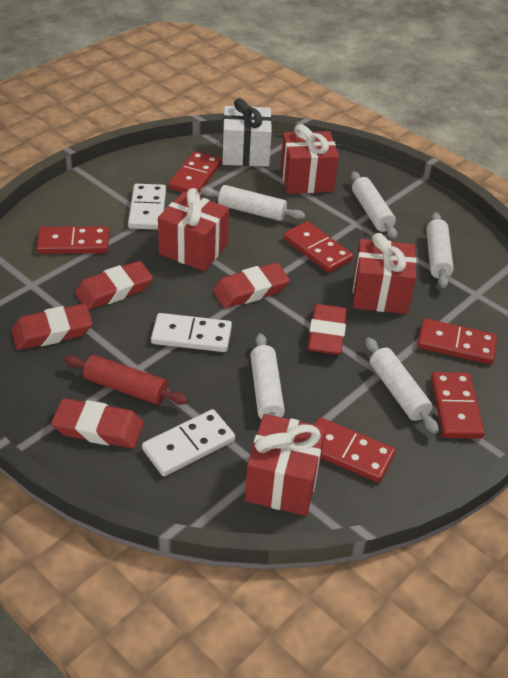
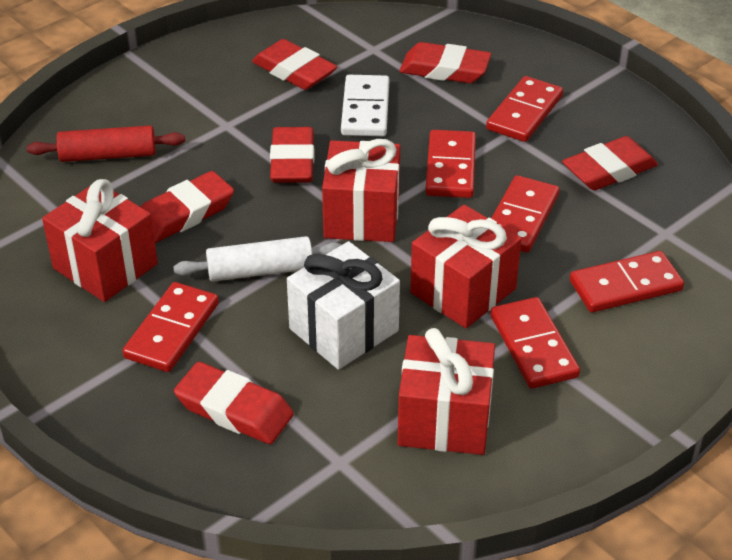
red eraser: 5 -> 6
white domino: 3 -> 1
white rolling pin: 5 -> 1

